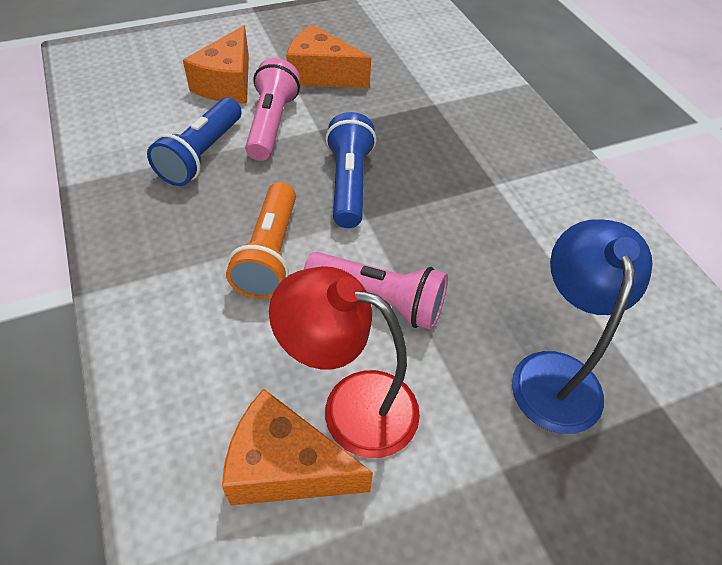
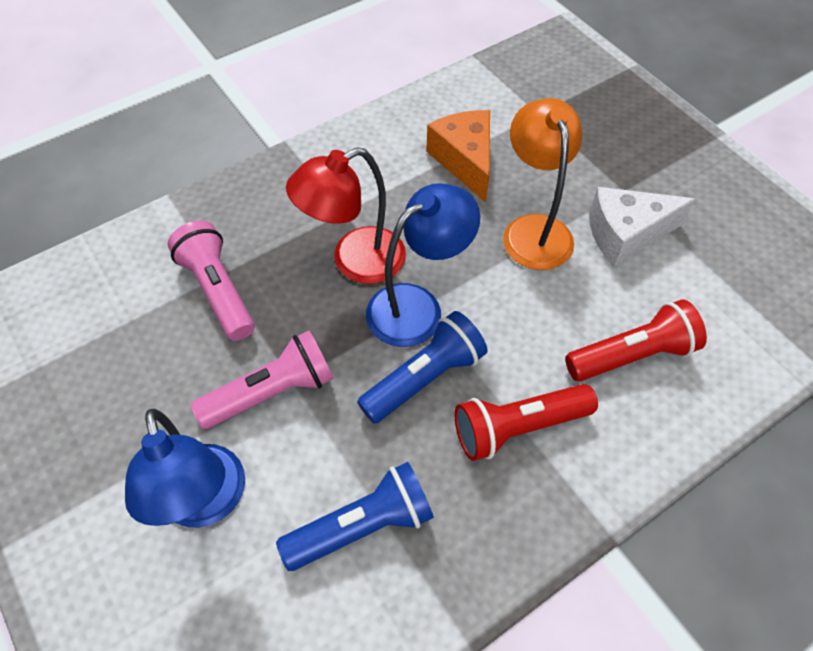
blue lamp: 1 -> 2
orange cheese: 3 -> 1
orange flashlight: 1 -> 0
orange lamp: 0 -> 1
red flashlight: 0 -> 2
white cheese: 0 -> 1

